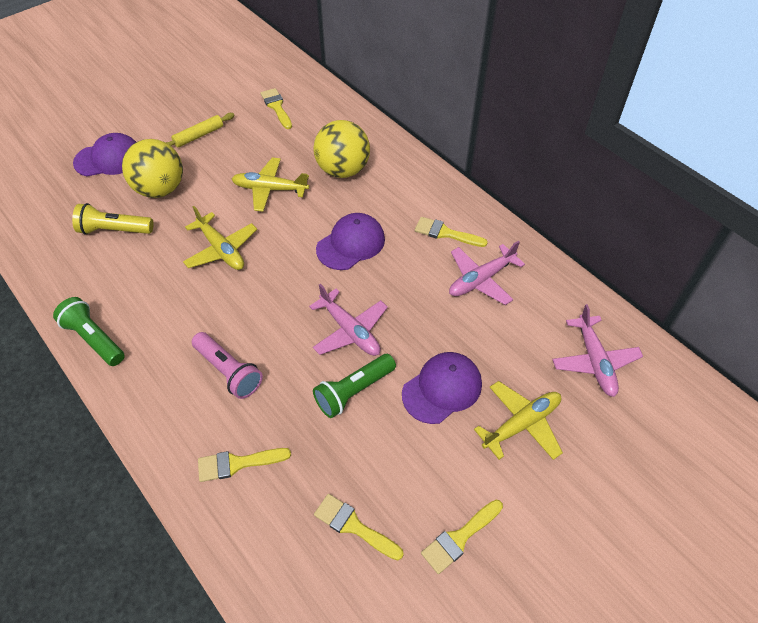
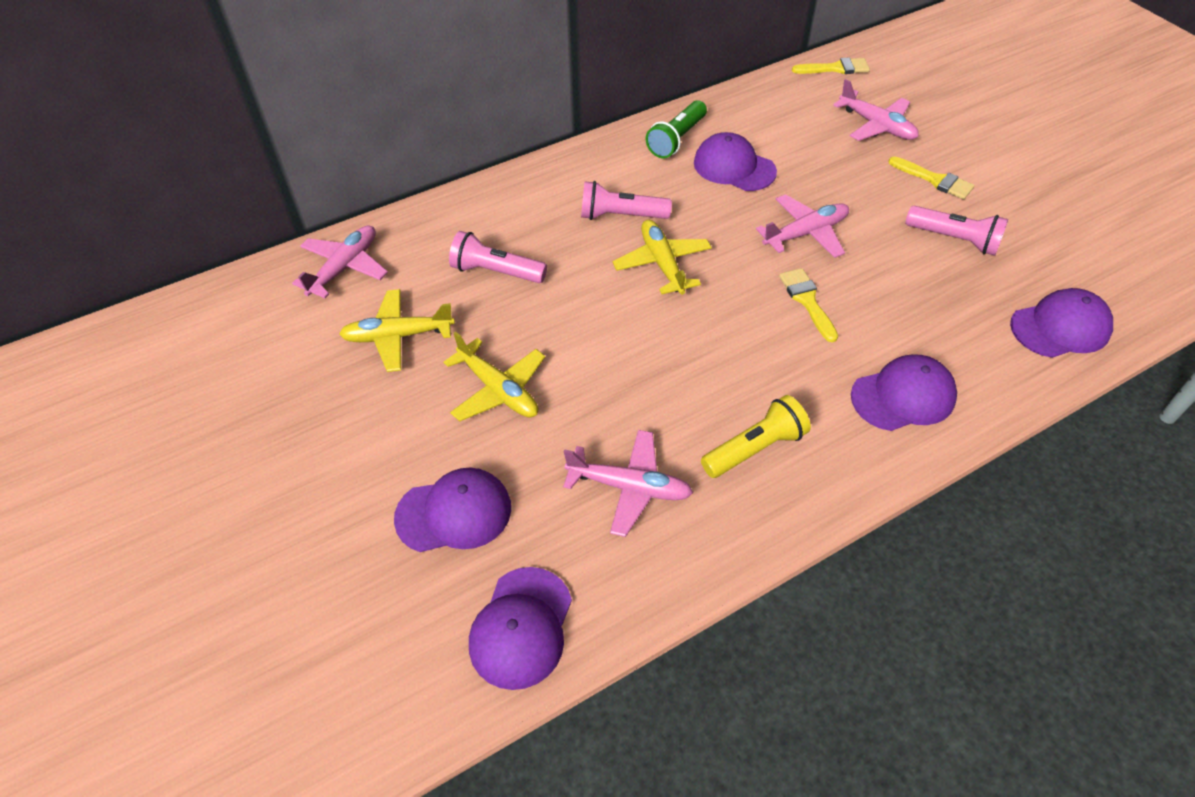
green flashlight: 2 -> 1
pink flashlight: 1 -> 3
pink plane: 3 -> 4
purple cap: 3 -> 5
yellow ball: 2 -> 0
yellow brush: 5 -> 3
yellow rolling pin: 1 -> 0

